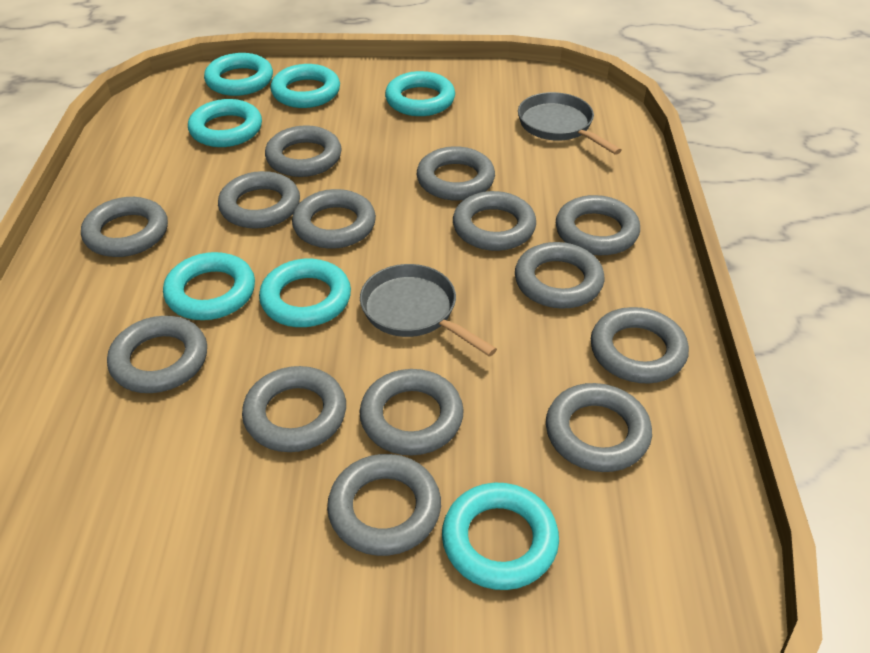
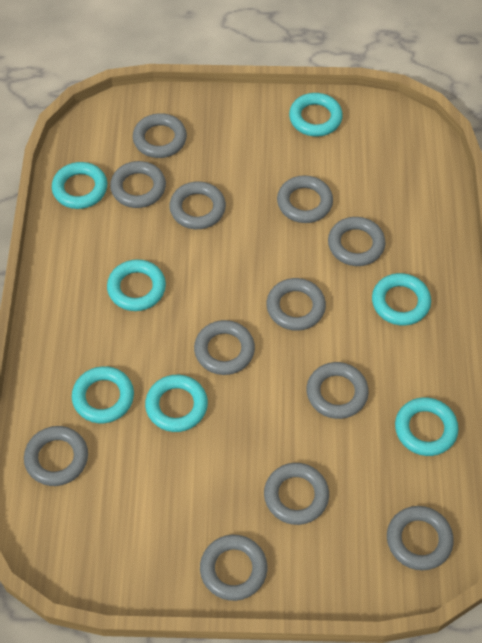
grey pan: 2 -> 0
grey ring: 14 -> 12

